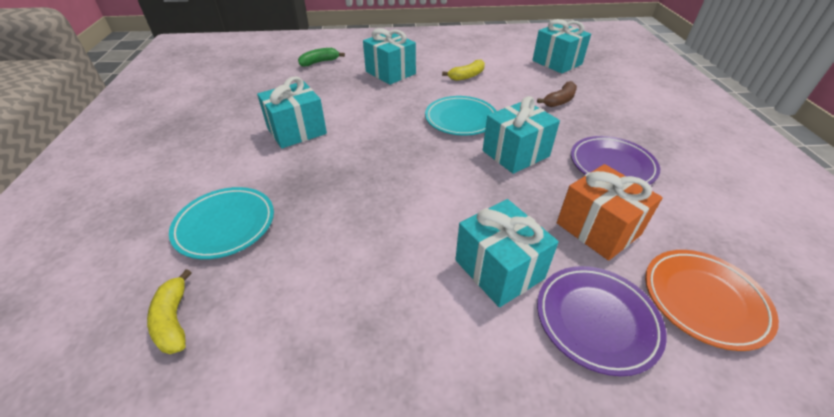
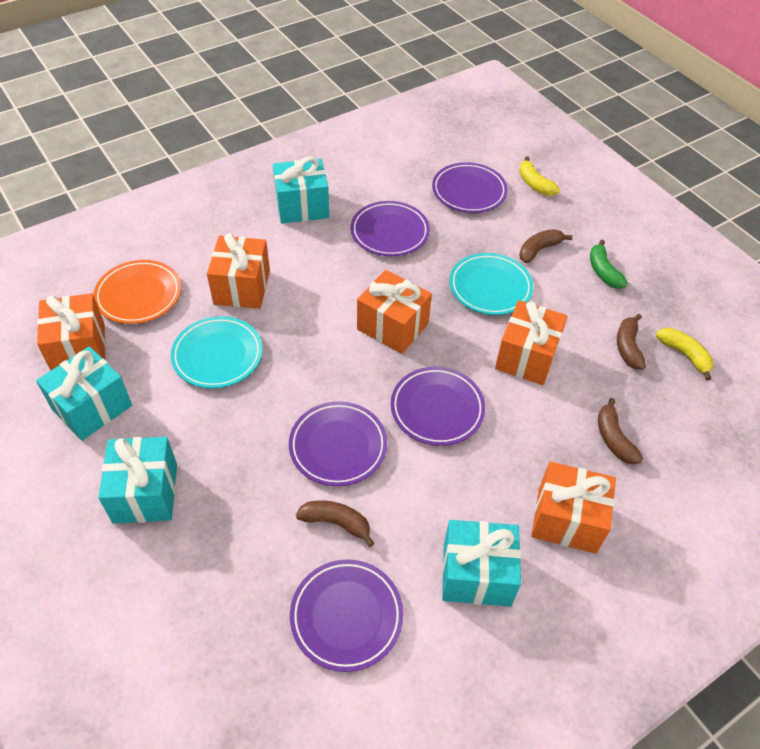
brown banana: 1 -> 4
orange gift: 1 -> 5
purple plate: 2 -> 5
turquoise gift: 5 -> 4

